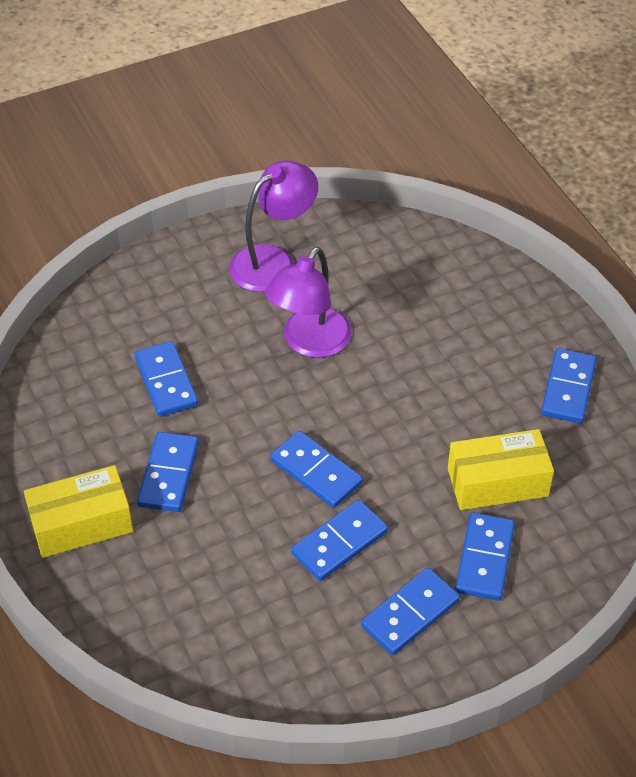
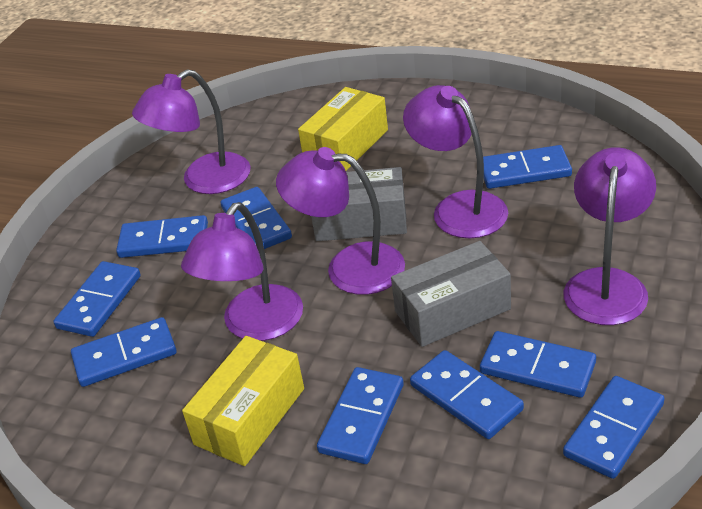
blue domino: 7 -> 9
grey box: 0 -> 2
purple lamp: 2 -> 5

